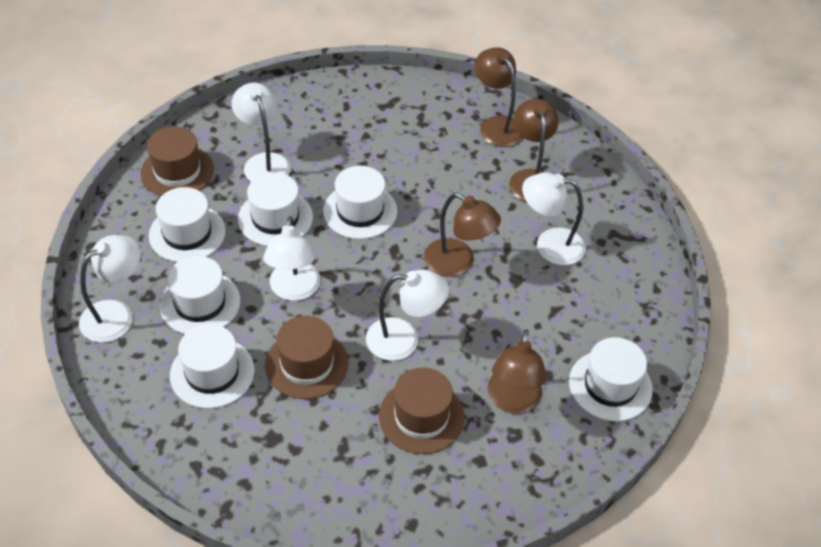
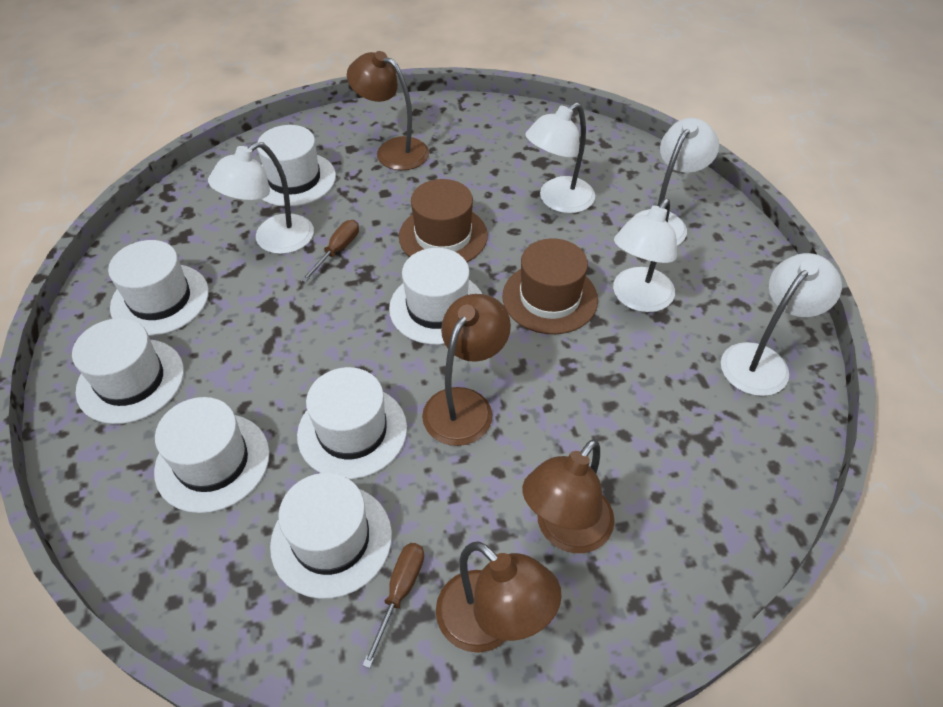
brown hat: 3 -> 2
brown screwdriver: 0 -> 2
white hat: 6 -> 7

